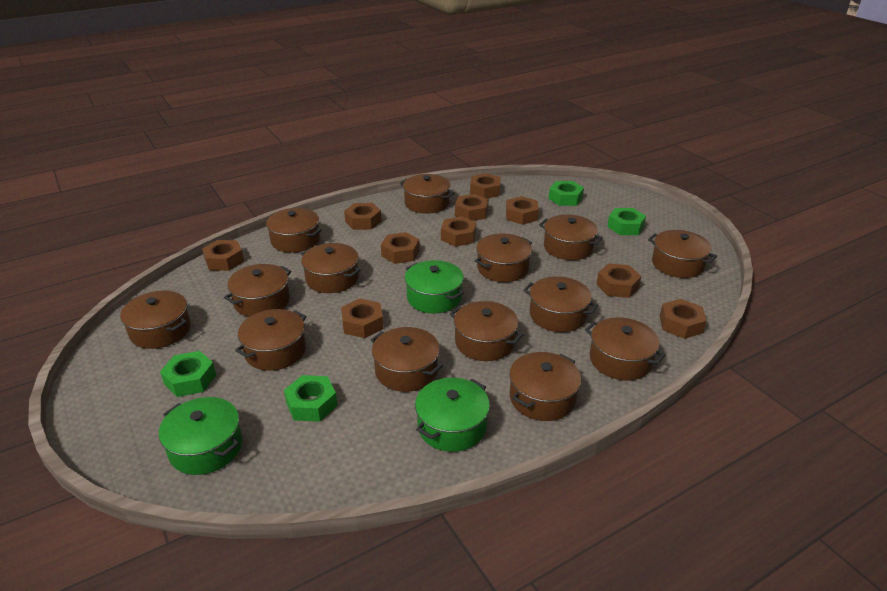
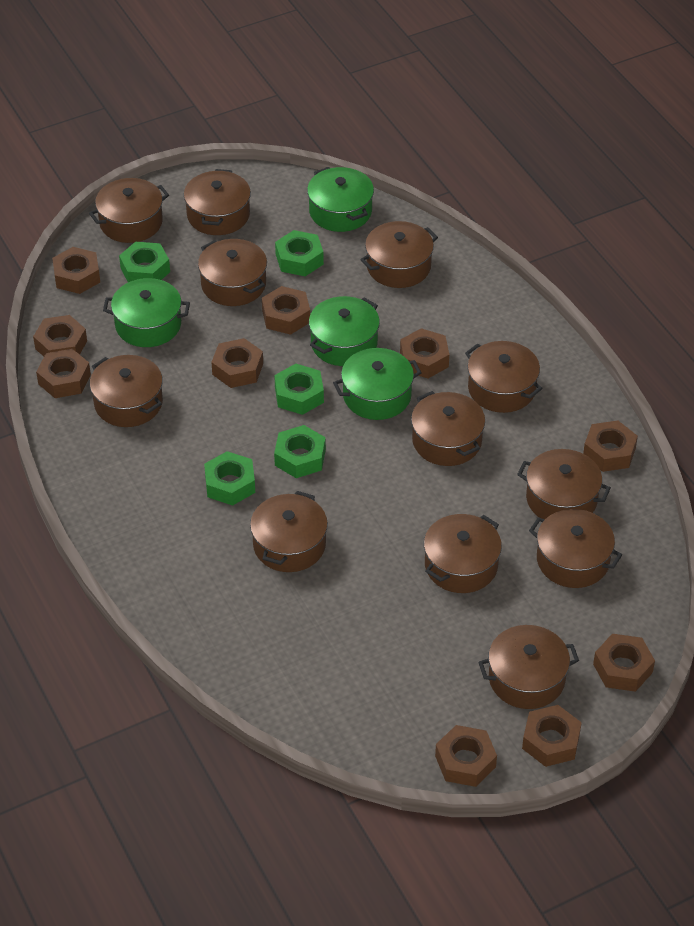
brown pot: 14 -> 12
green nut: 4 -> 5
green pot: 3 -> 4

